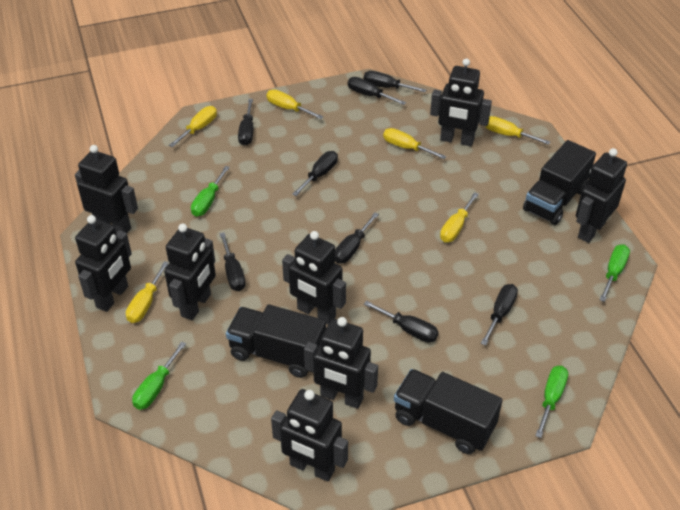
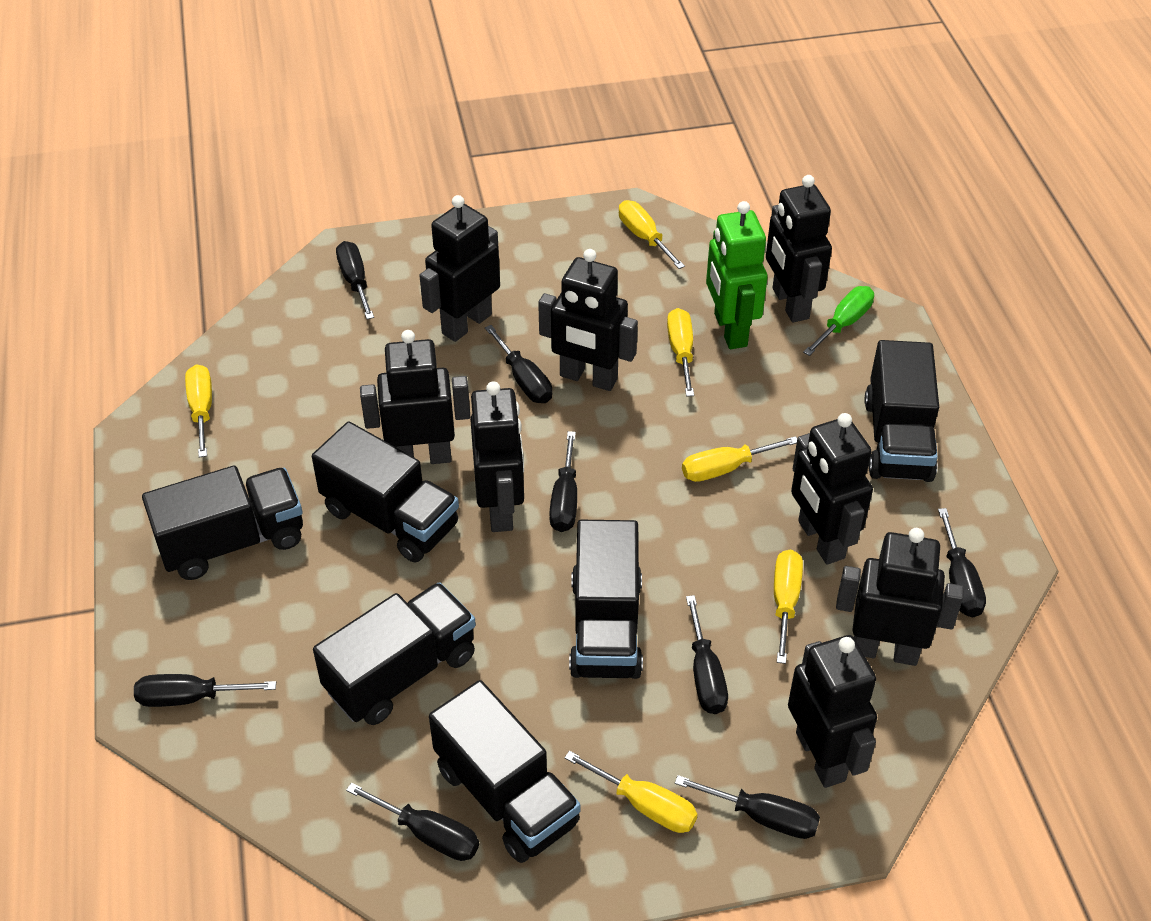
black truck: 3 -> 6
green robot: 0 -> 1
green screwdriver: 4 -> 1

